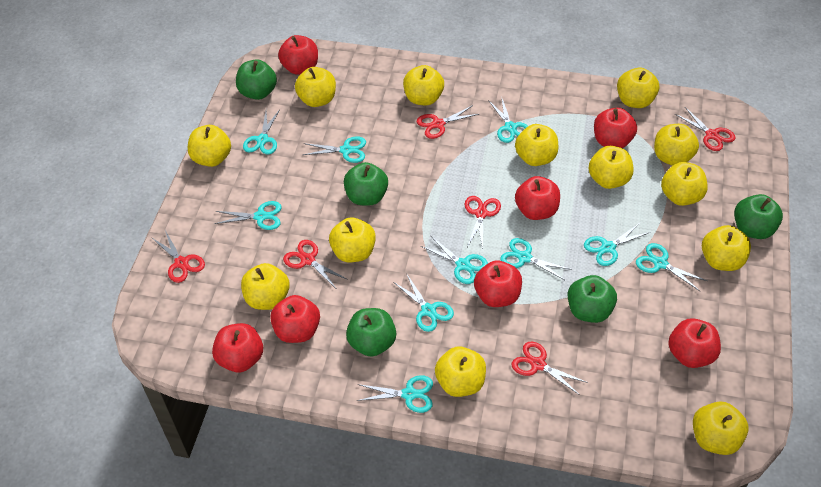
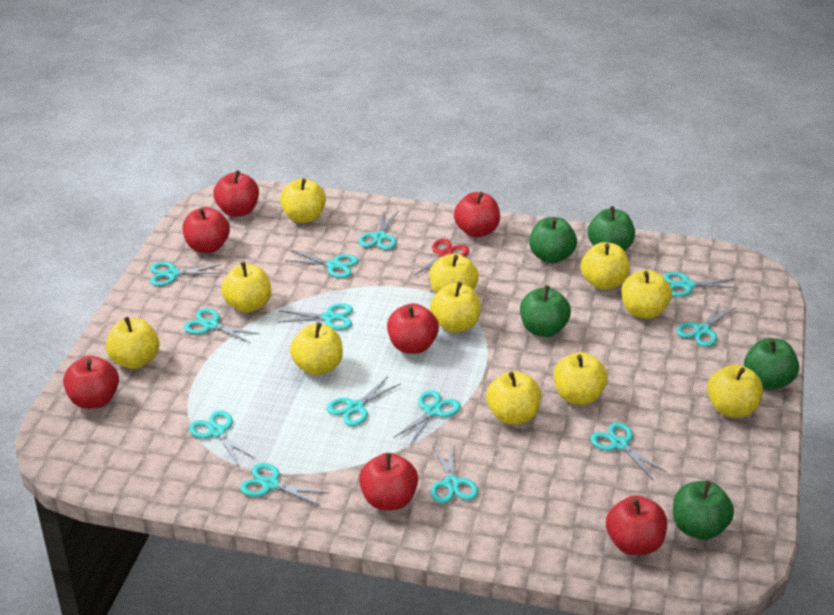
red scissors: 6 -> 1
turquoise scissors: 10 -> 13
yellow apple: 13 -> 11

